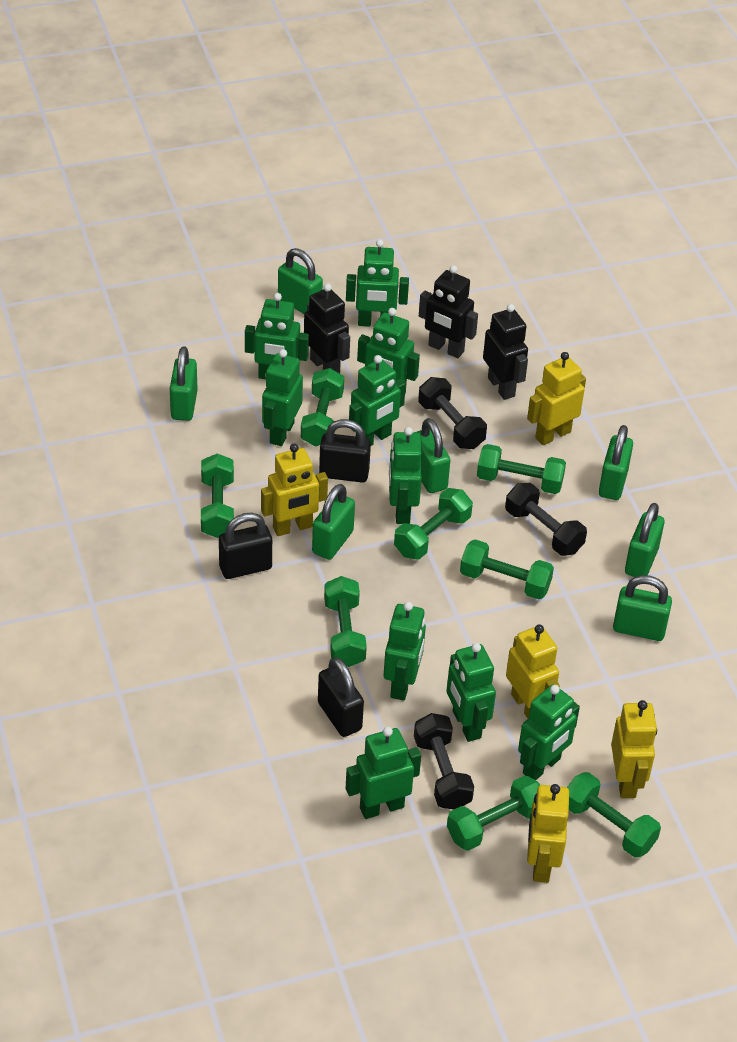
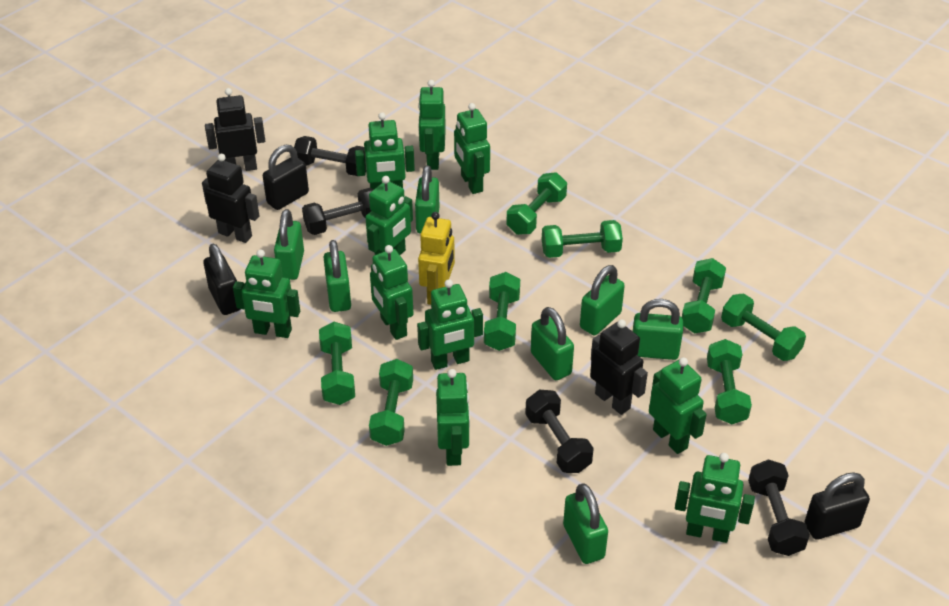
black dumbbell: 3 -> 4
yellow robot: 5 -> 1

